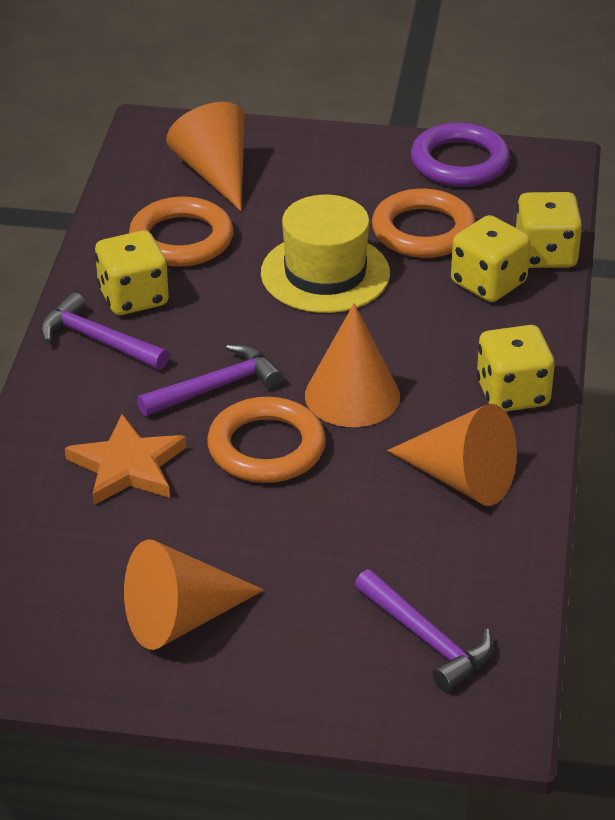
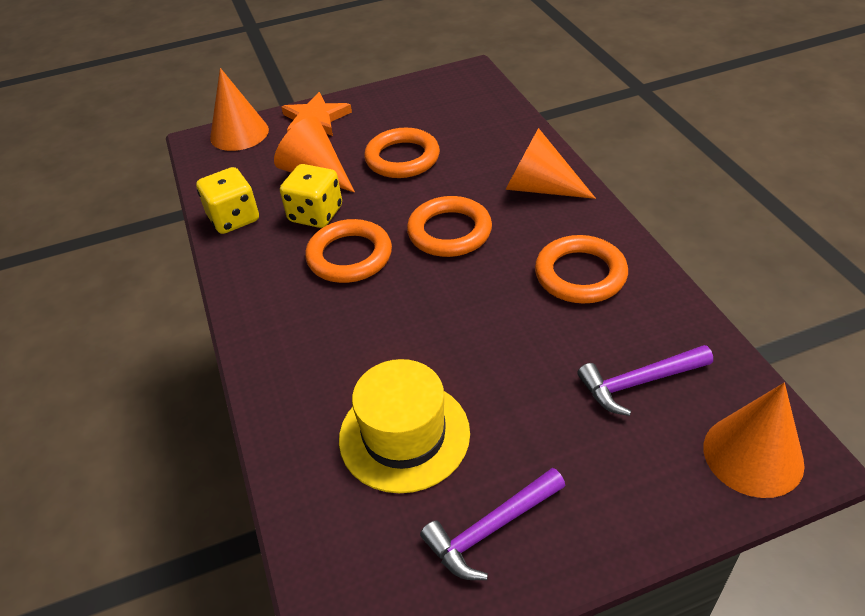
orange ring: 3 -> 4
purple hammer: 3 -> 2
purple ring: 1 -> 0
yellow dice: 4 -> 2

